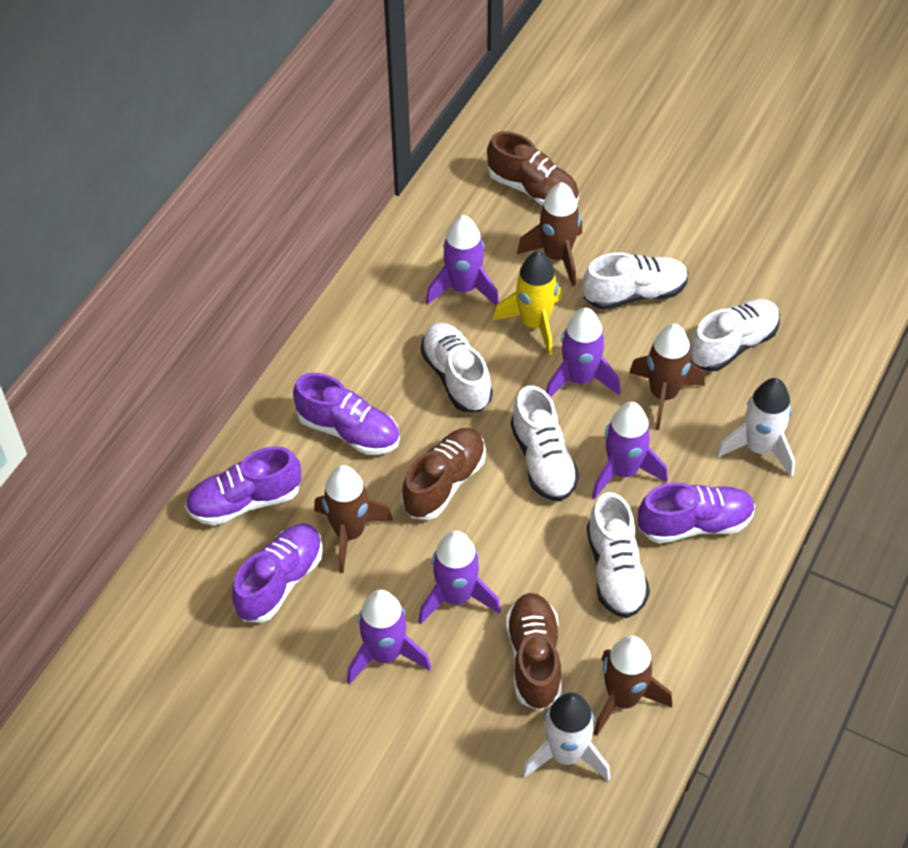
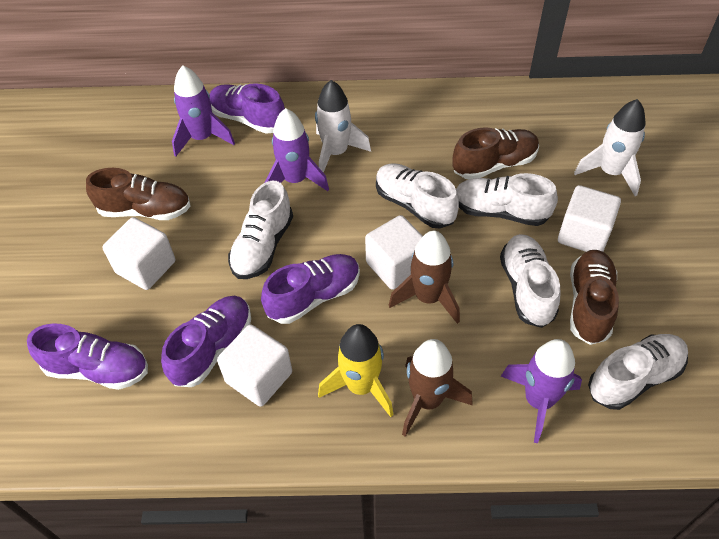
brown rocket: 4 -> 2
purple rocket: 5 -> 3
white cube: 0 -> 4

